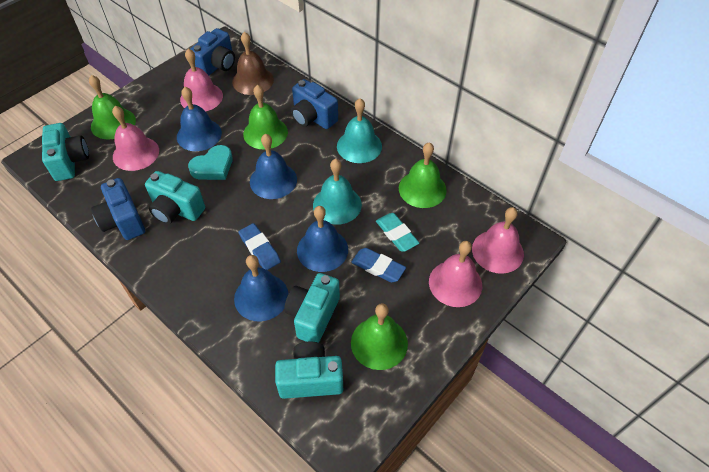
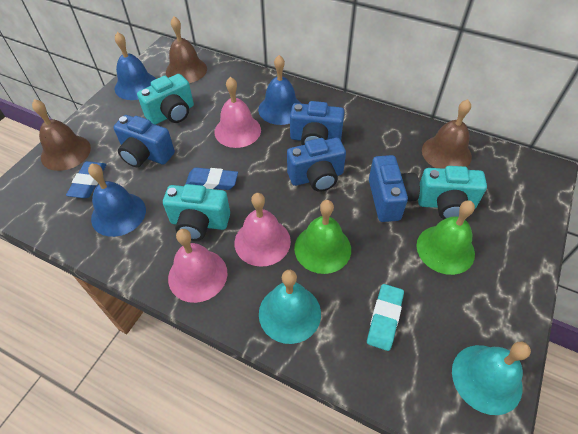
blue bell: 4 -> 3
blue camera: 3 -> 4
brown bell: 1 -> 3
green bell: 4 -> 2
pink bell: 4 -> 3
turquoise camera: 4 -> 3
turquoise heart: 1 -> 0

